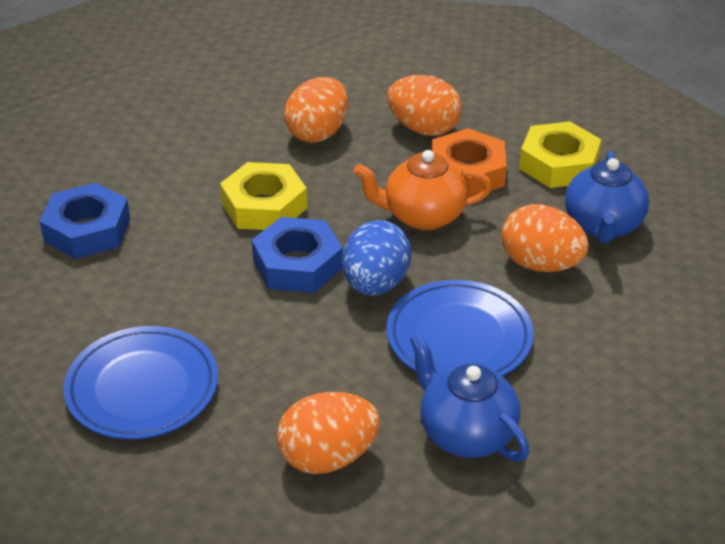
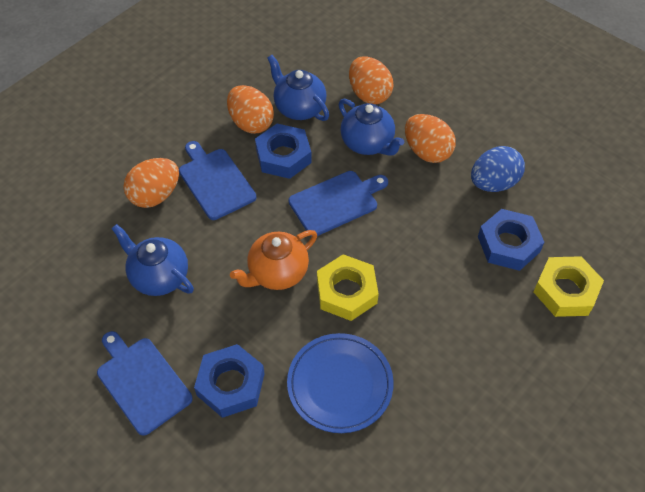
blue cutting board: 0 -> 3
blue nut: 2 -> 3
blue plate: 2 -> 1
blue teapot: 2 -> 3
orange nut: 1 -> 0

